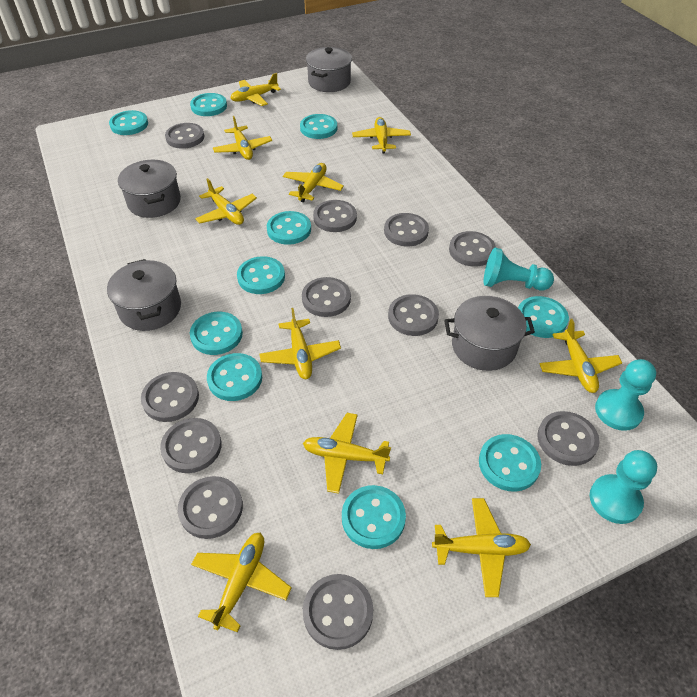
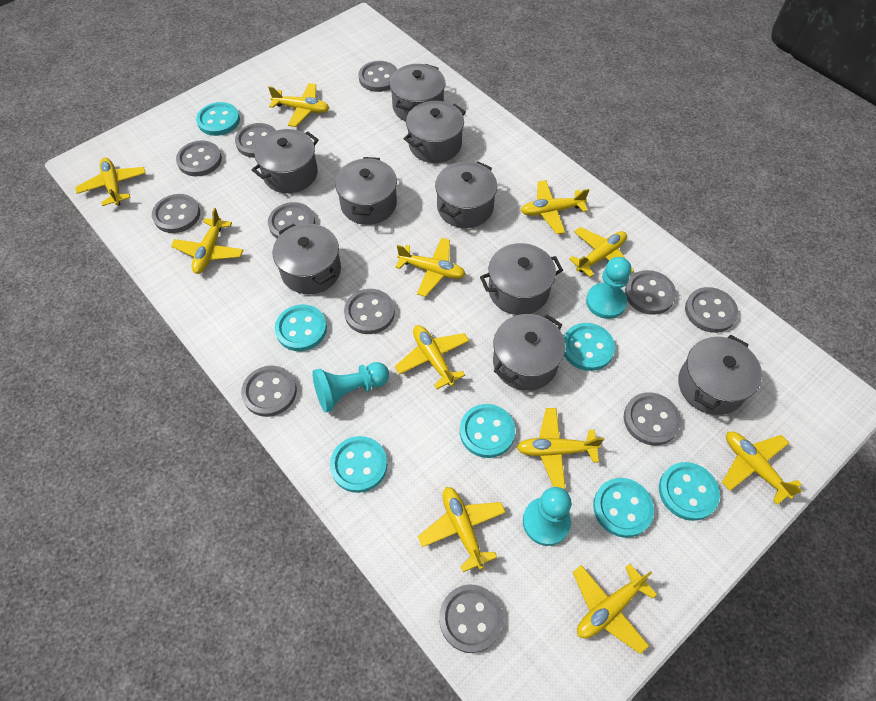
grey pot: 4 -> 9
turquoise button: 10 -> 7
yellow plane: 10 -> 11

